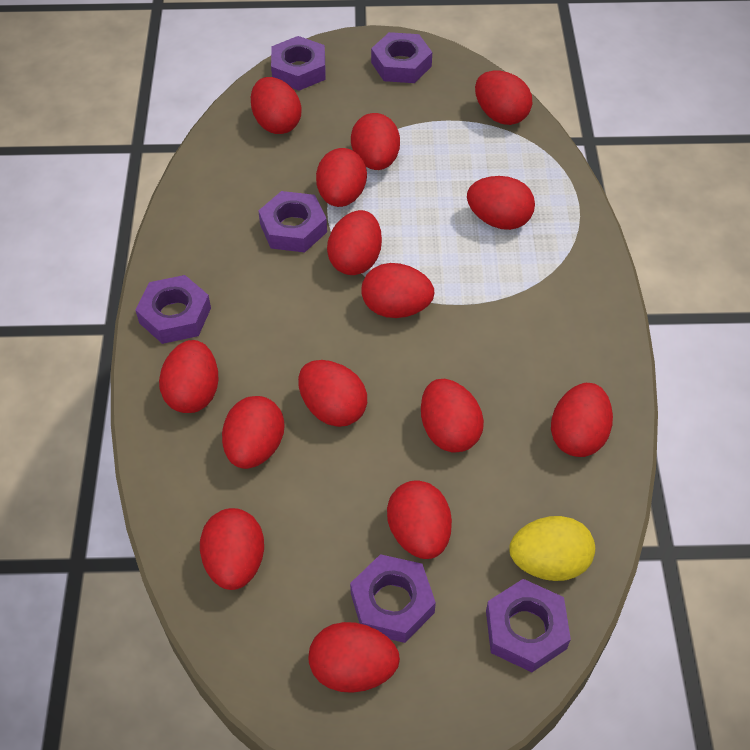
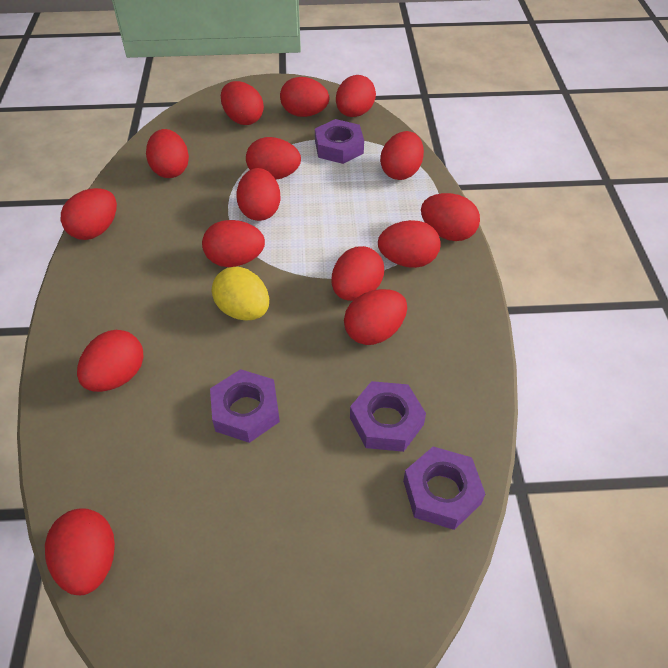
purple nut: 6 -> 4

